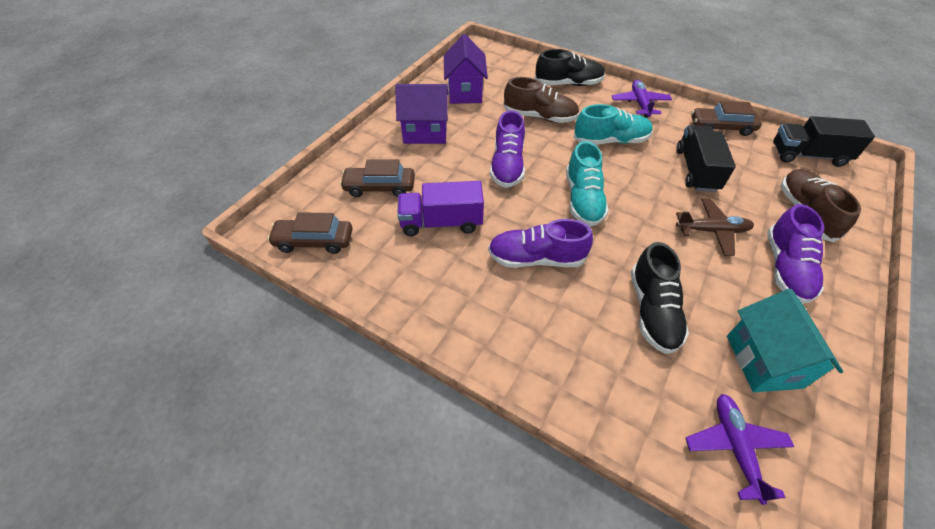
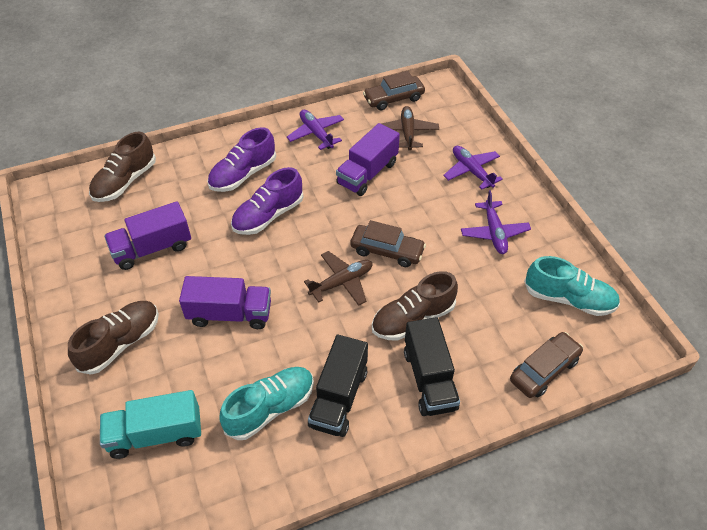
black shoe: 2 -> 0
brown plane: 1 -> 2
brown shoe: 2 -> 3
purple house: 2 -> 0
purple plane: 2 -> 3
purple shoe: 3 -> 2
purple truck: 1 -> 3
turquoise house: 1 -> 0
turquoise truck: 0 -> 1

